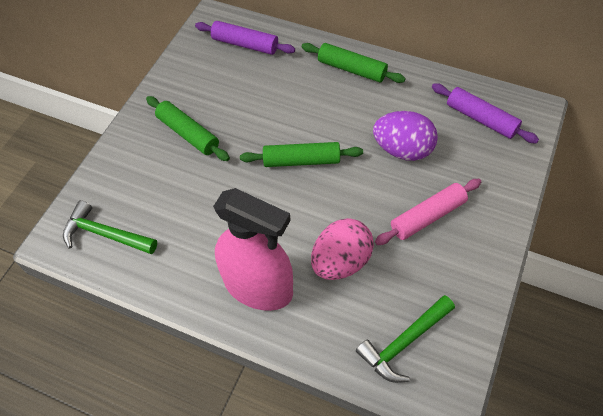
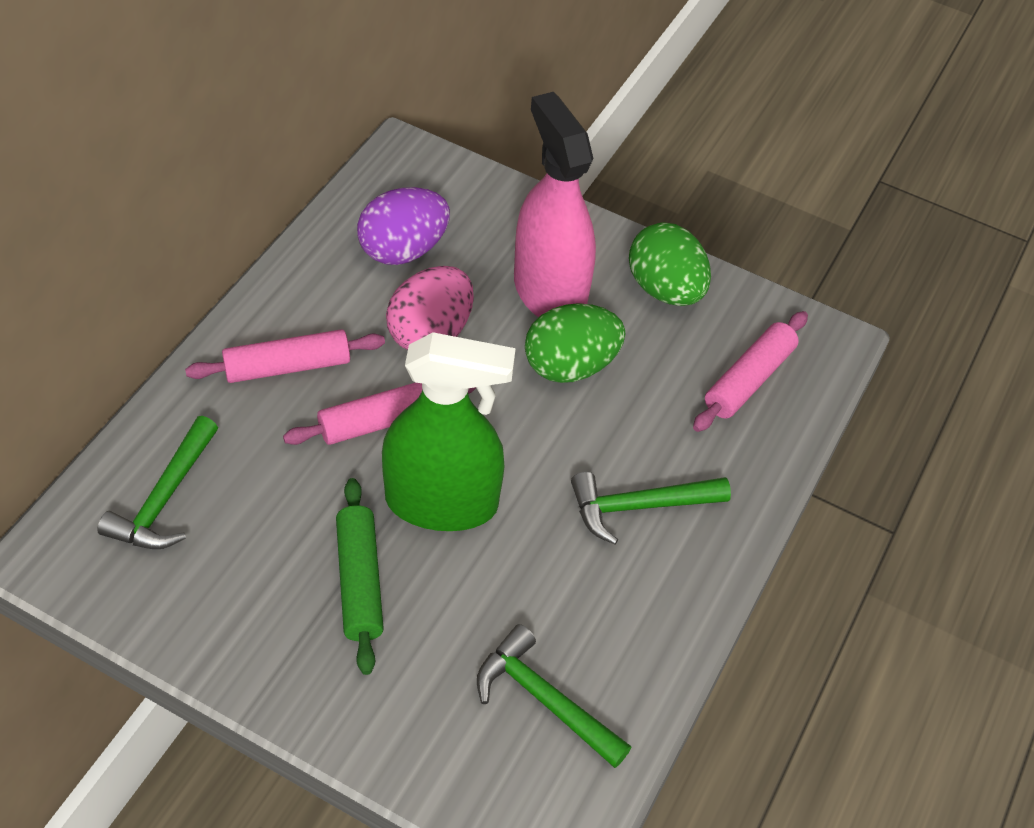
green egg: 0 -> 2
green hammer: 2 -> 3
green rolling pin: 3 -> 1
green spray bottle: 0 -> 1
pink rolling pin: 1 -> 3
purple rolling pin: 2 -> 0

